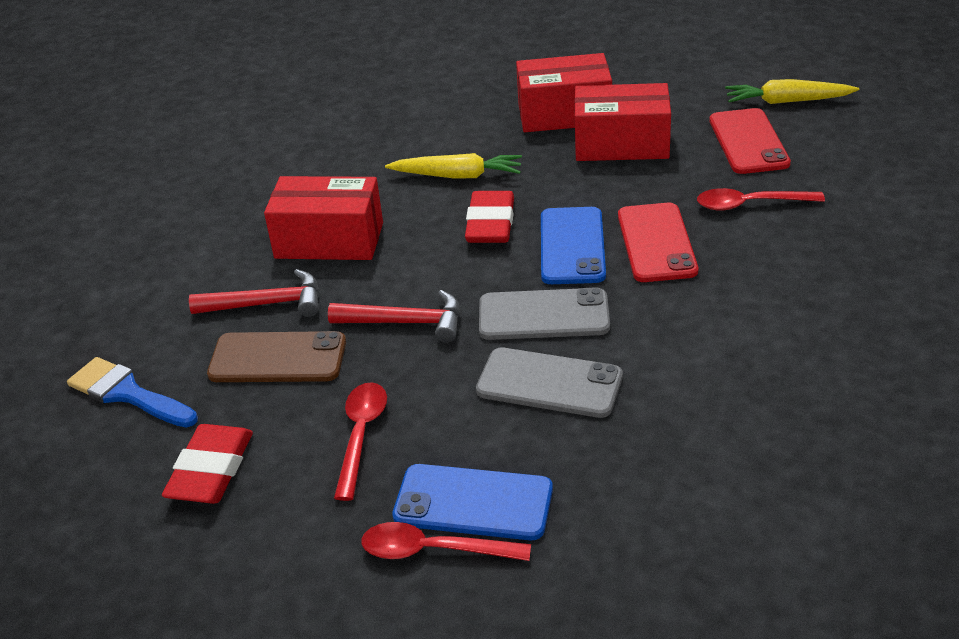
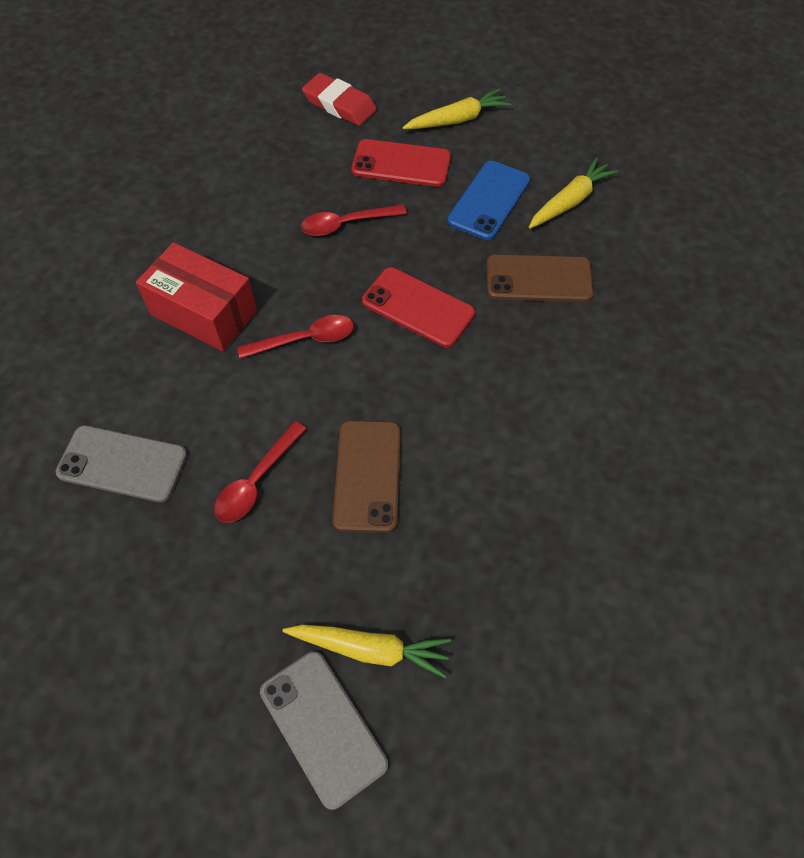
blue brush: 1 -> 0
blue phone: 2 -> 1
brown phone: 1 -> 2
red box: 3 -> 1
red eraser: 2 -> 1
red hammer: 2 -> 0
yellow carrot: 2 -> 3

